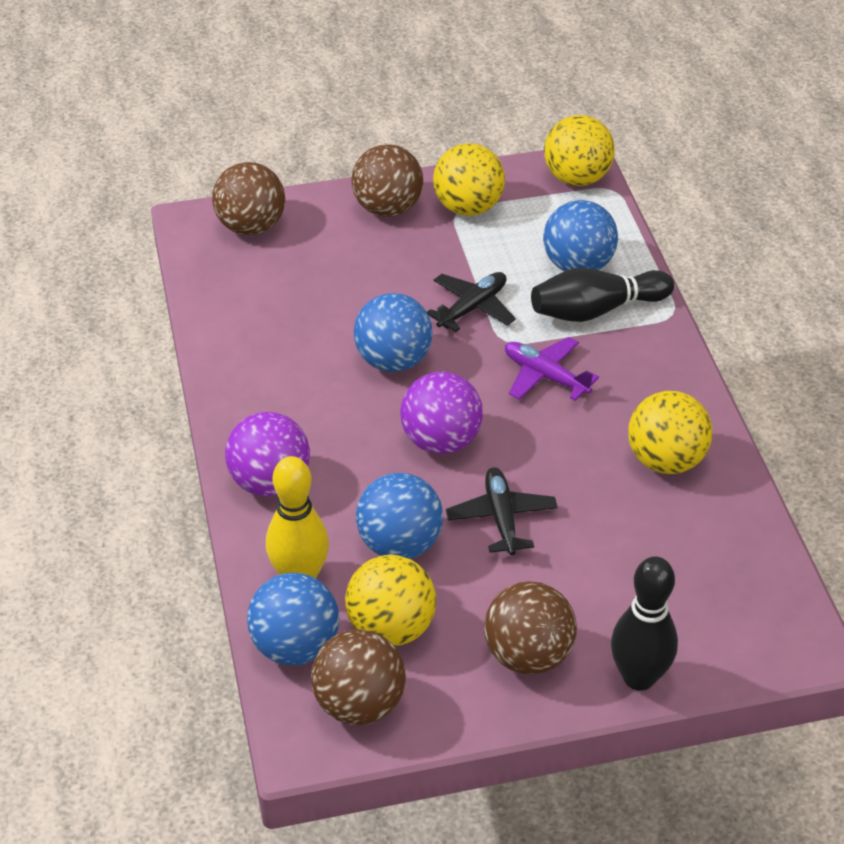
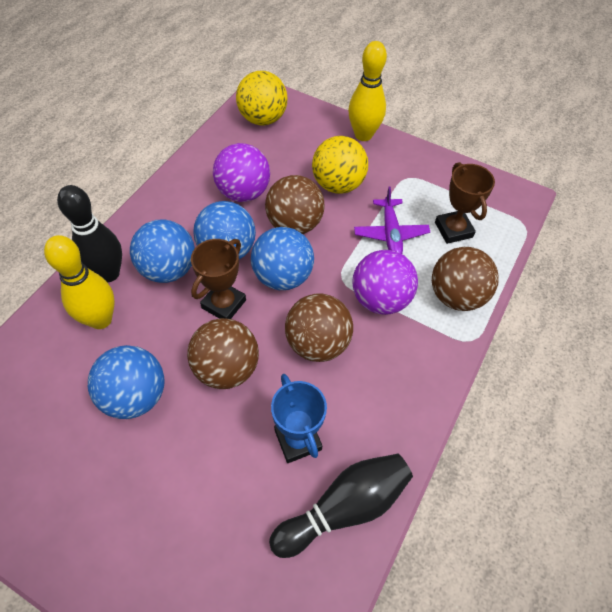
black plane: 2 -> 0
blue trophy: 0 -> 1
brown trophy: 0 -> 2
yellow ball: 4 -> 2
yellow bowling pin: 1 -> 2

